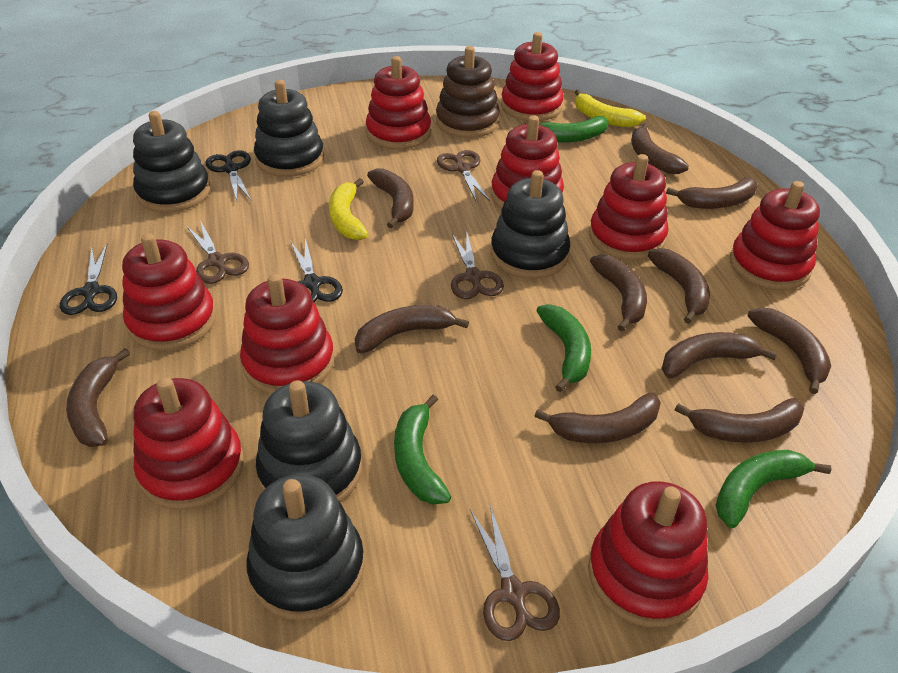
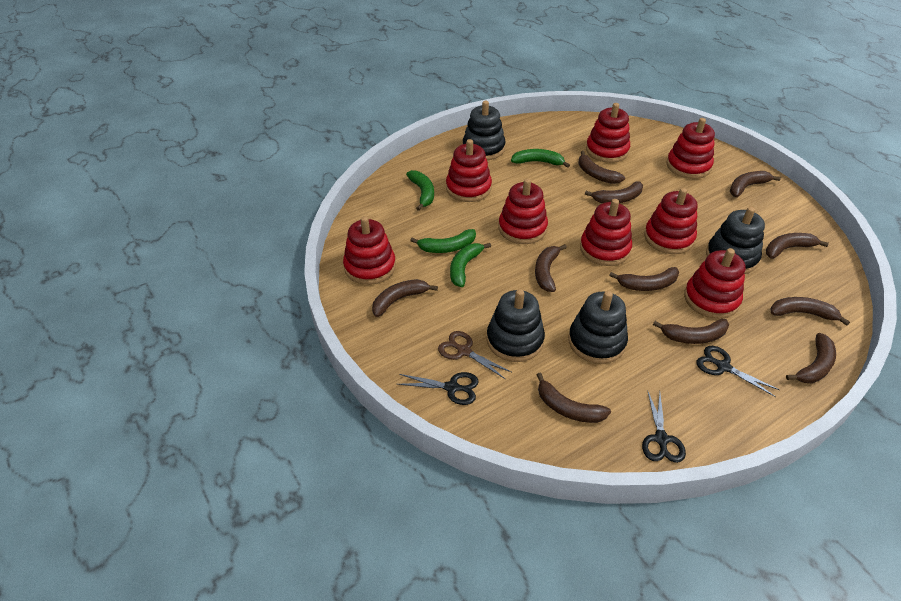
black stacking toy: 5 -> 4
brown scissors: 4 -> 1
brown stacking toy: 1 -> 0
red stacking toy: 9 -> 8
yellow banana: 2 -> 0

